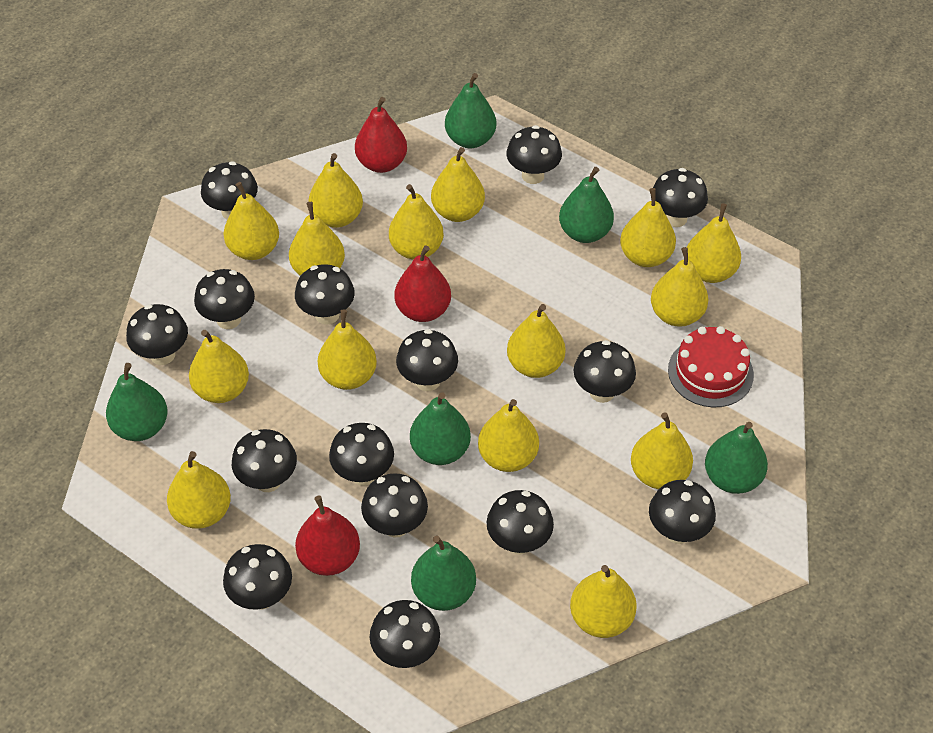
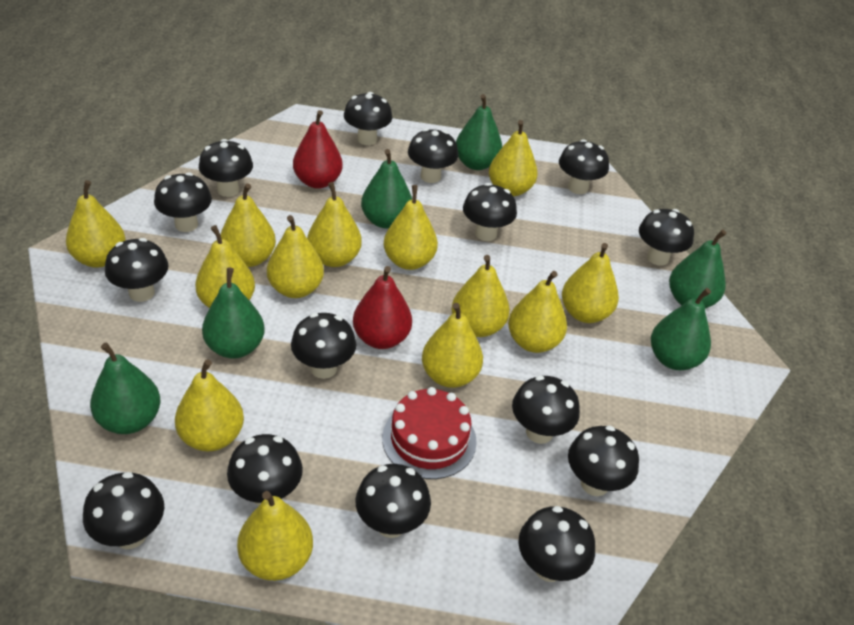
red pear: 3 -> 2
yellow pear: 15 -> 13

